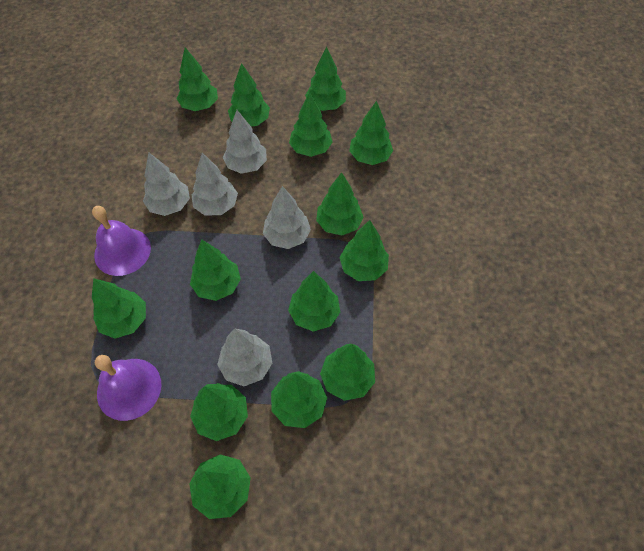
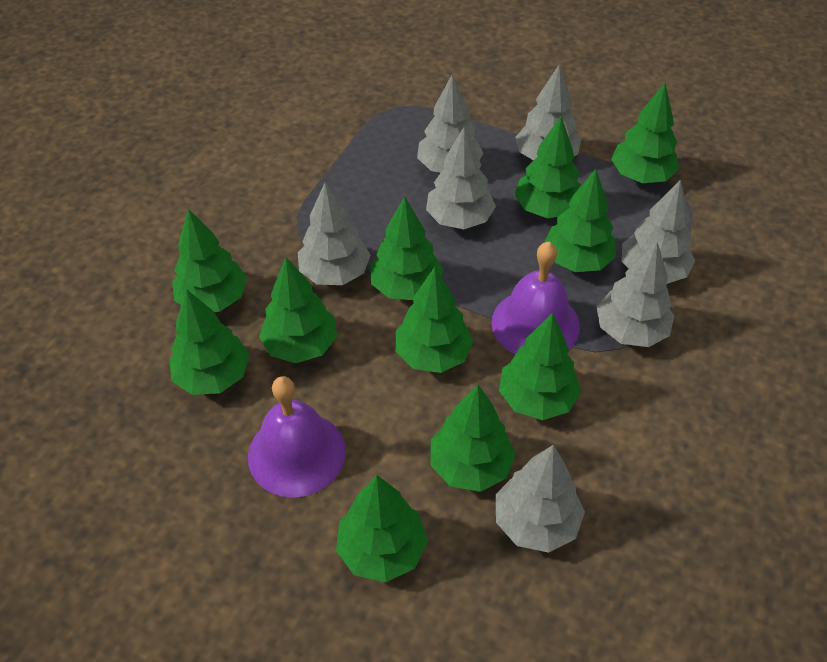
green tree: 14 -> 11
grey tree: 5 -> 7

